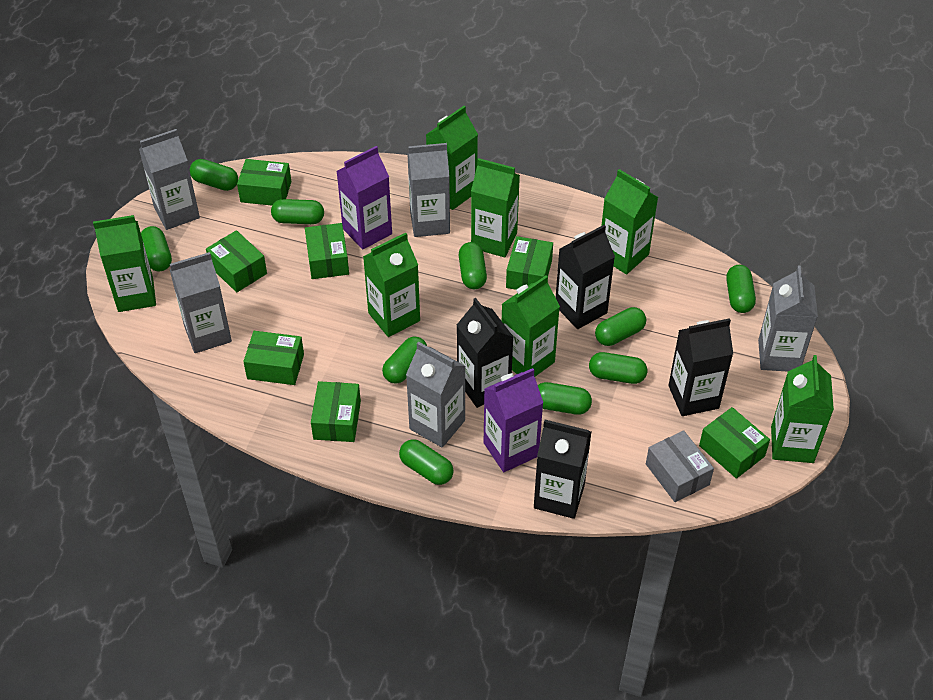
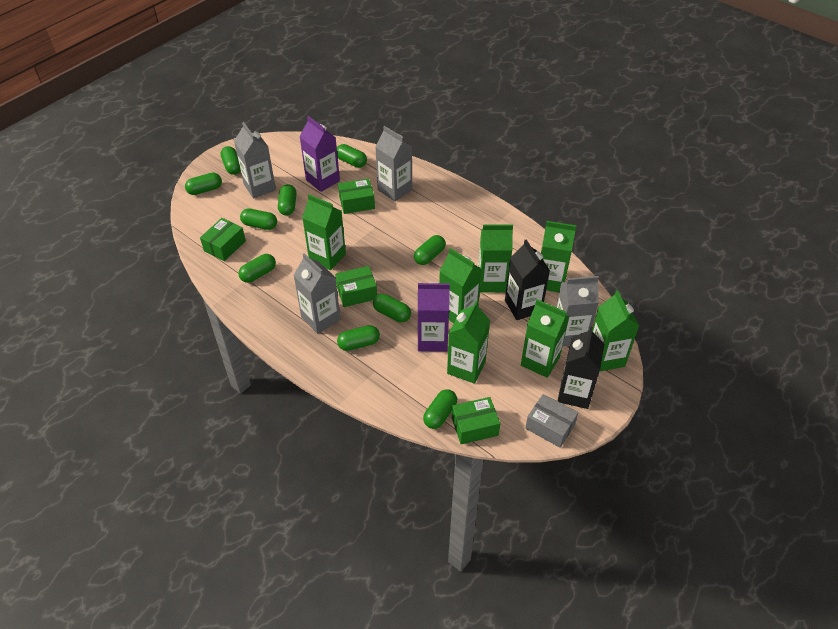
black carton: 4 -> 2
green box: 7 -> 4
grey carton: 5 -> 4

